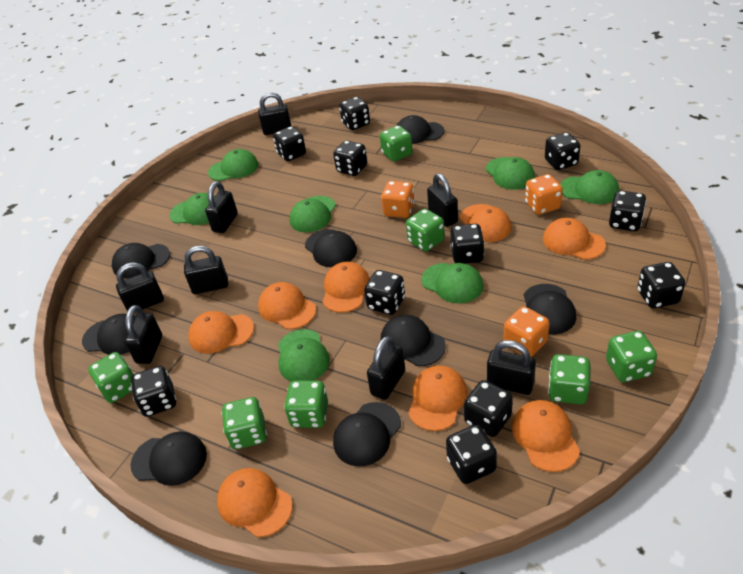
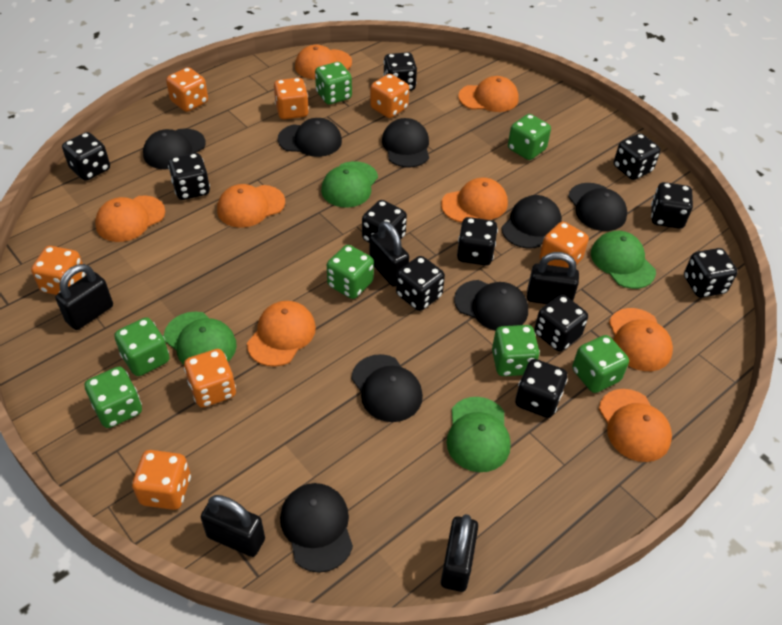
black padlock: 8 -> 5
green cap: 7 -> 4
orange dice: 3 -> 7

